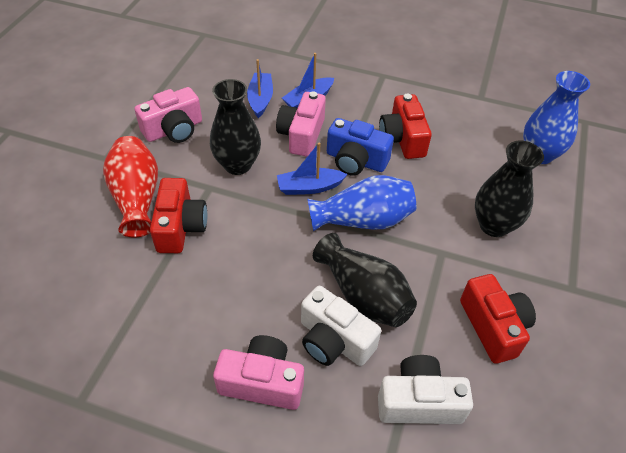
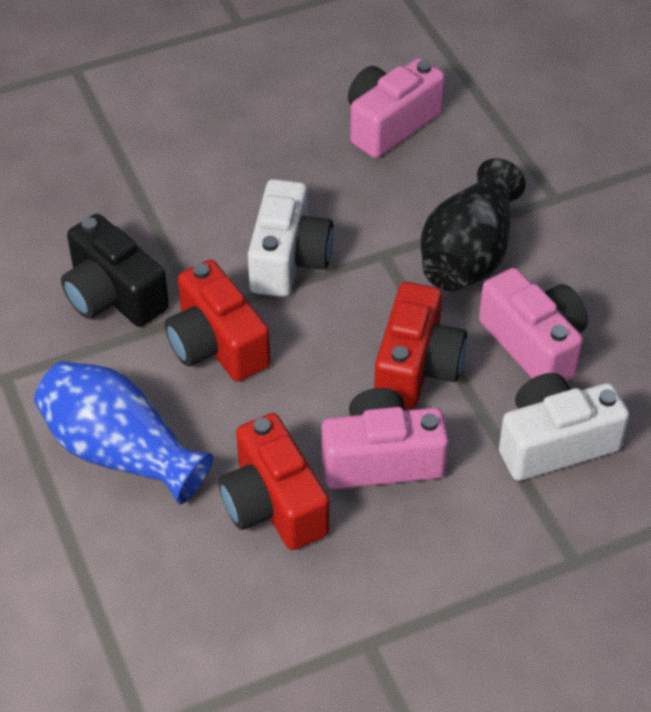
black camera: 0 -> 1
black vase: 3 -> 1
blue boat: 3 -> 0
blue camera: 1 -> 0
blue vase: 2 -> 1
red vase: 1 -> 0

